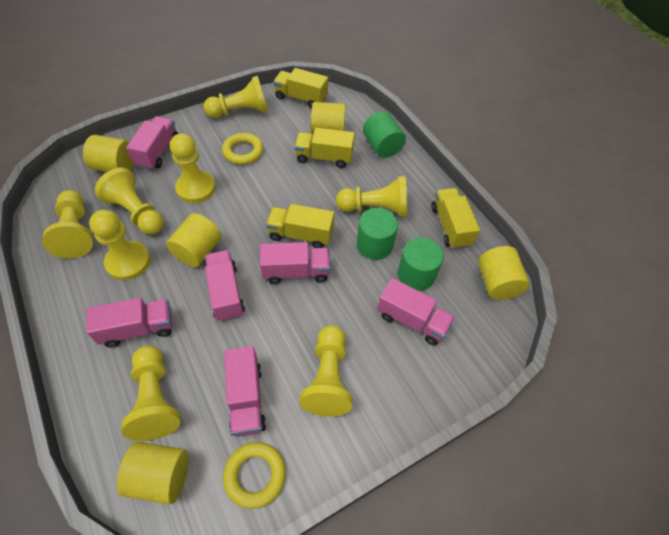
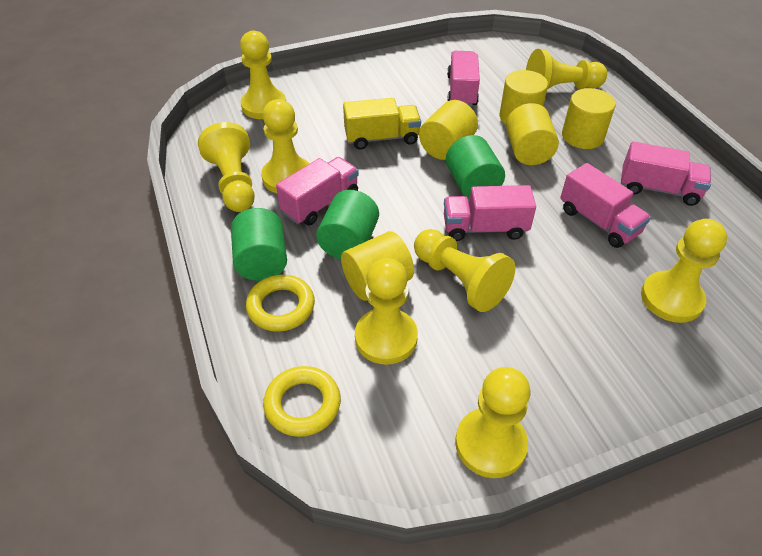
pink truck: 6 -> 5
yellow truck: 4 -> 1

